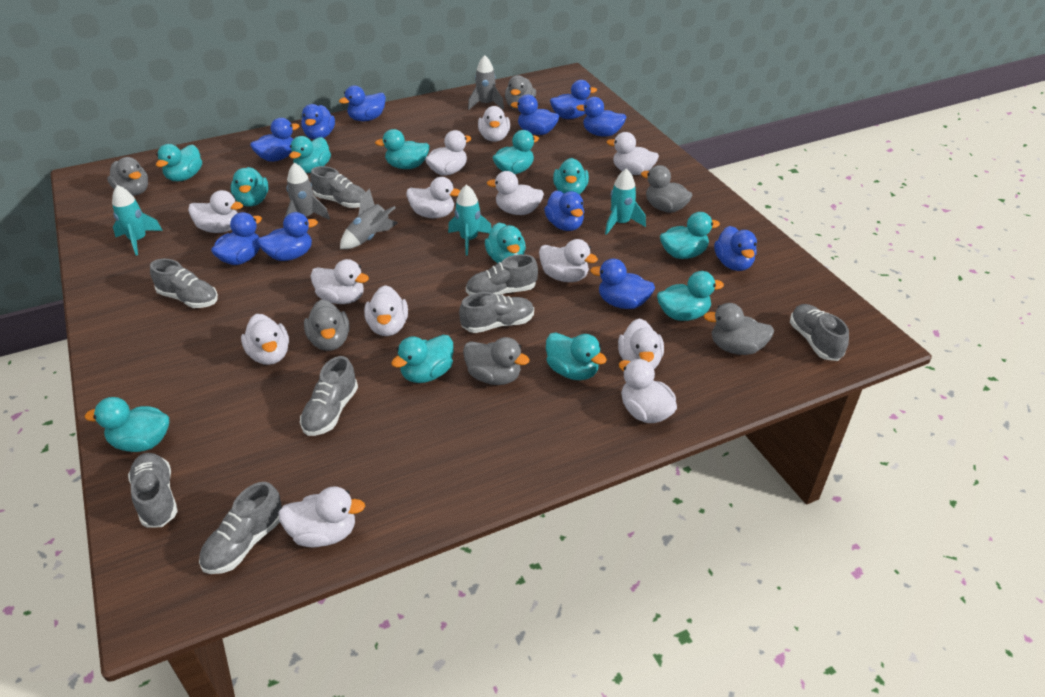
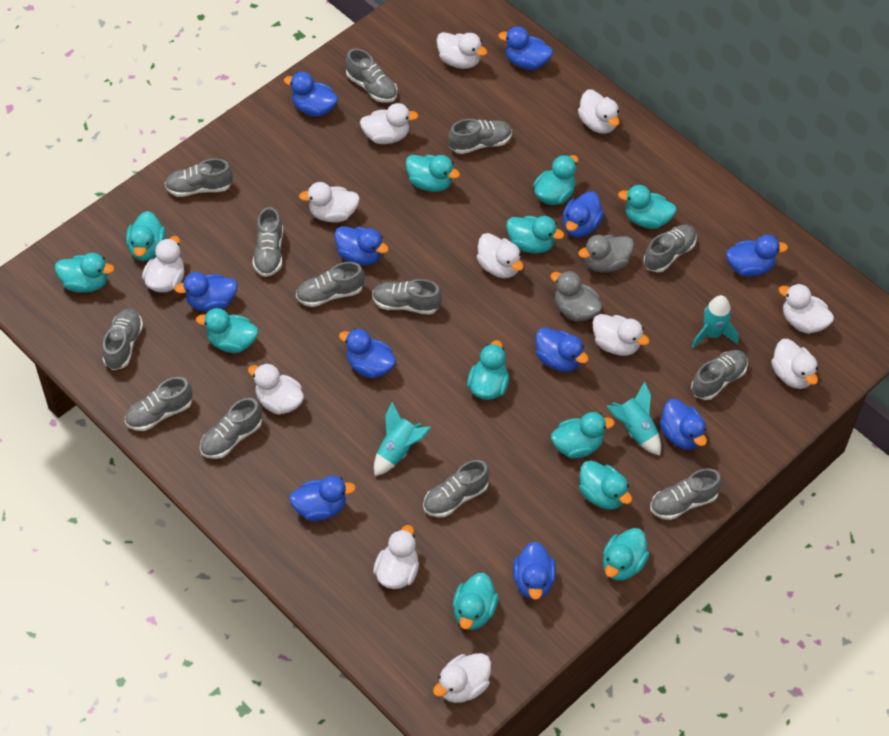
grey duck: 6 -> 2
grey rocket: 3 -> 0
grey shoe: 8 -> 13
white duck: 13 -> 12

